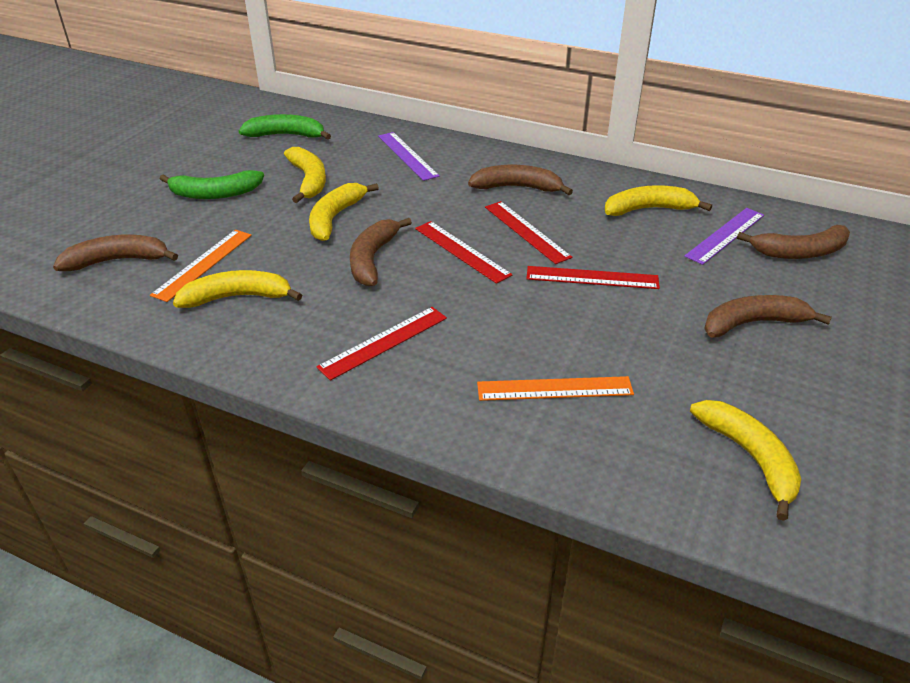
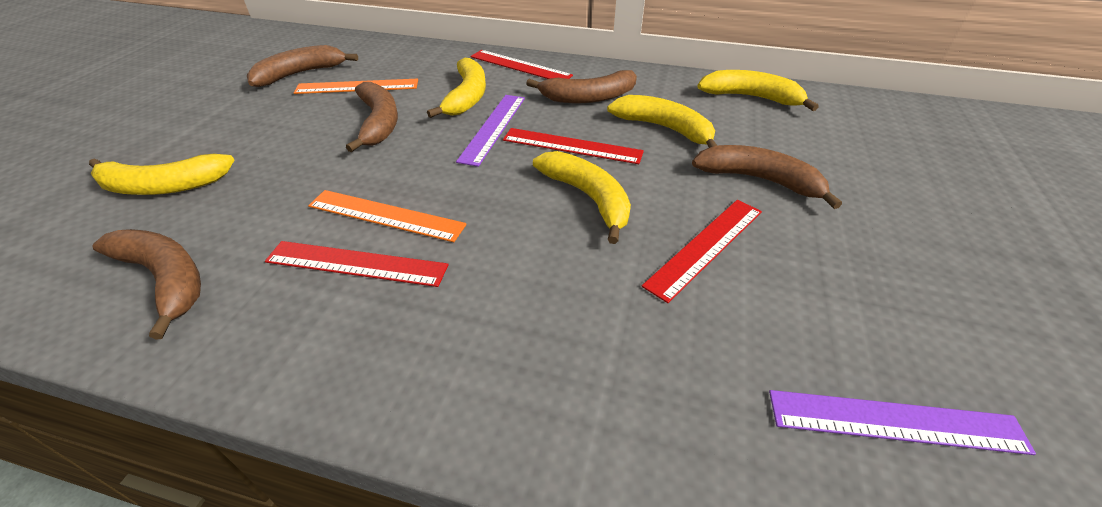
green banana: 2 -> 0

